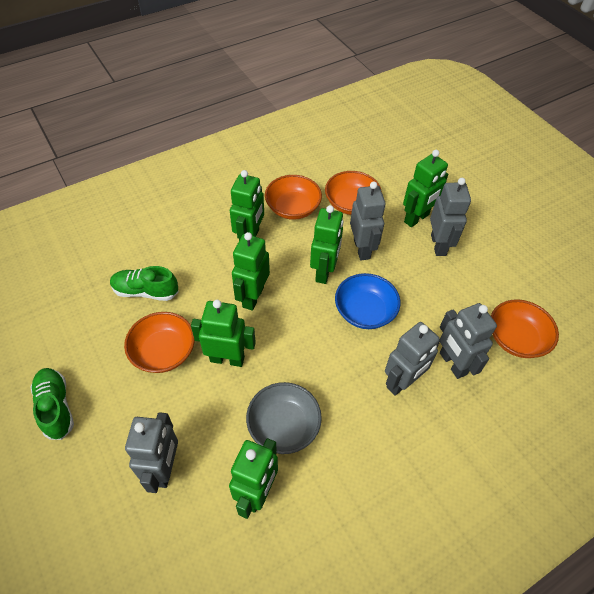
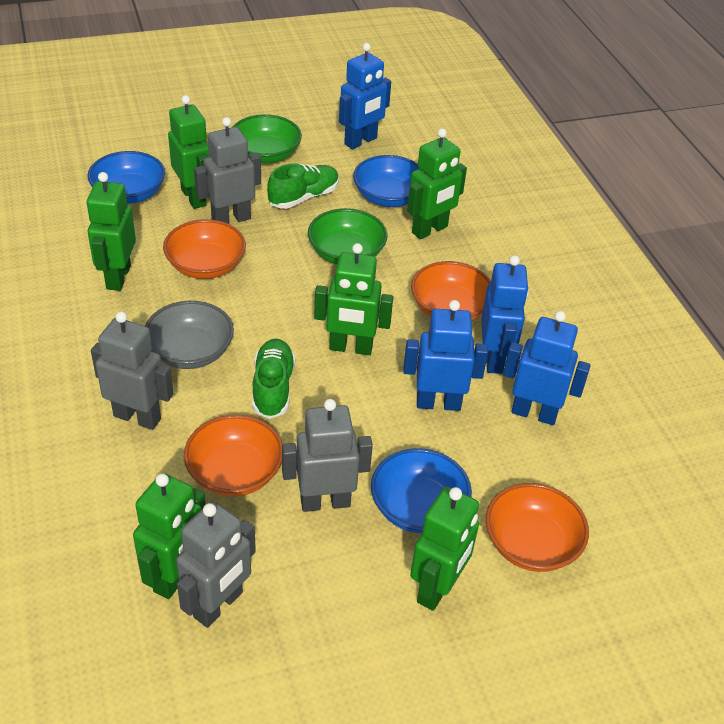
blue bowl: 1 -> 3
blue robot: 0 -> 4
green bowl: 0 -> 2
grey robot: 5 -> 4

